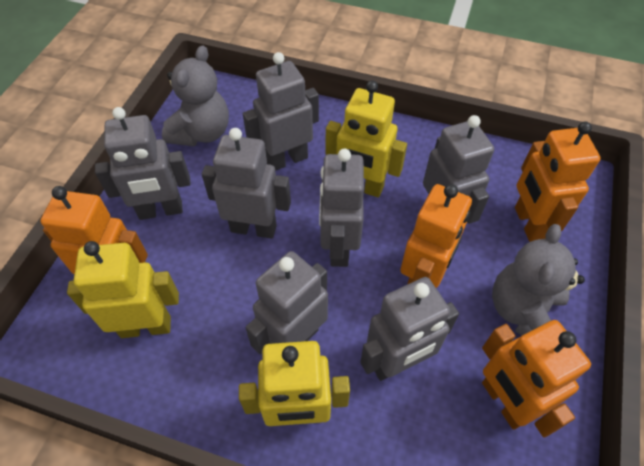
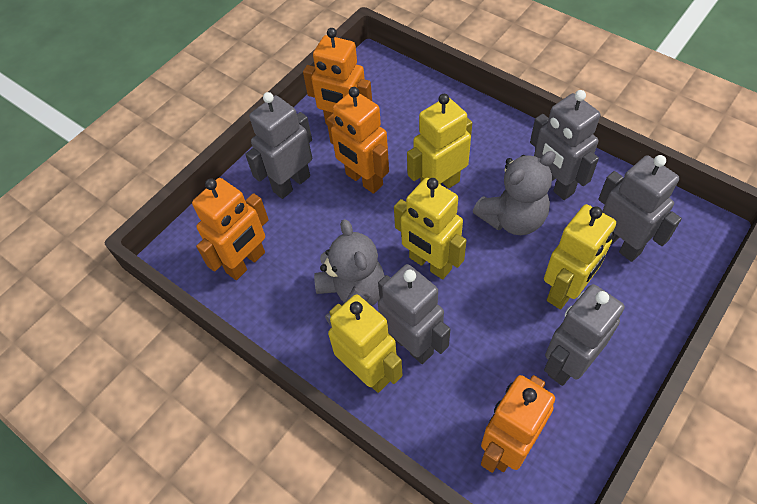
grey robot: 7 -> 5
yellow robot: 3 -> 4

